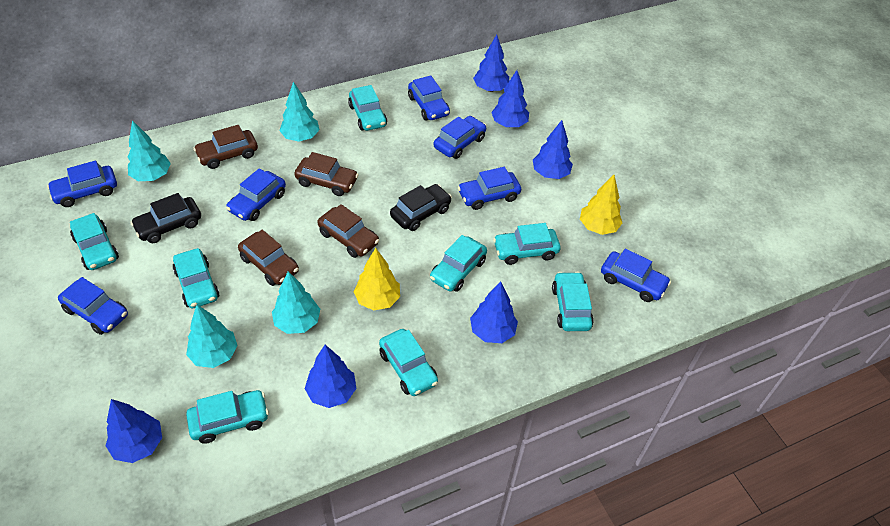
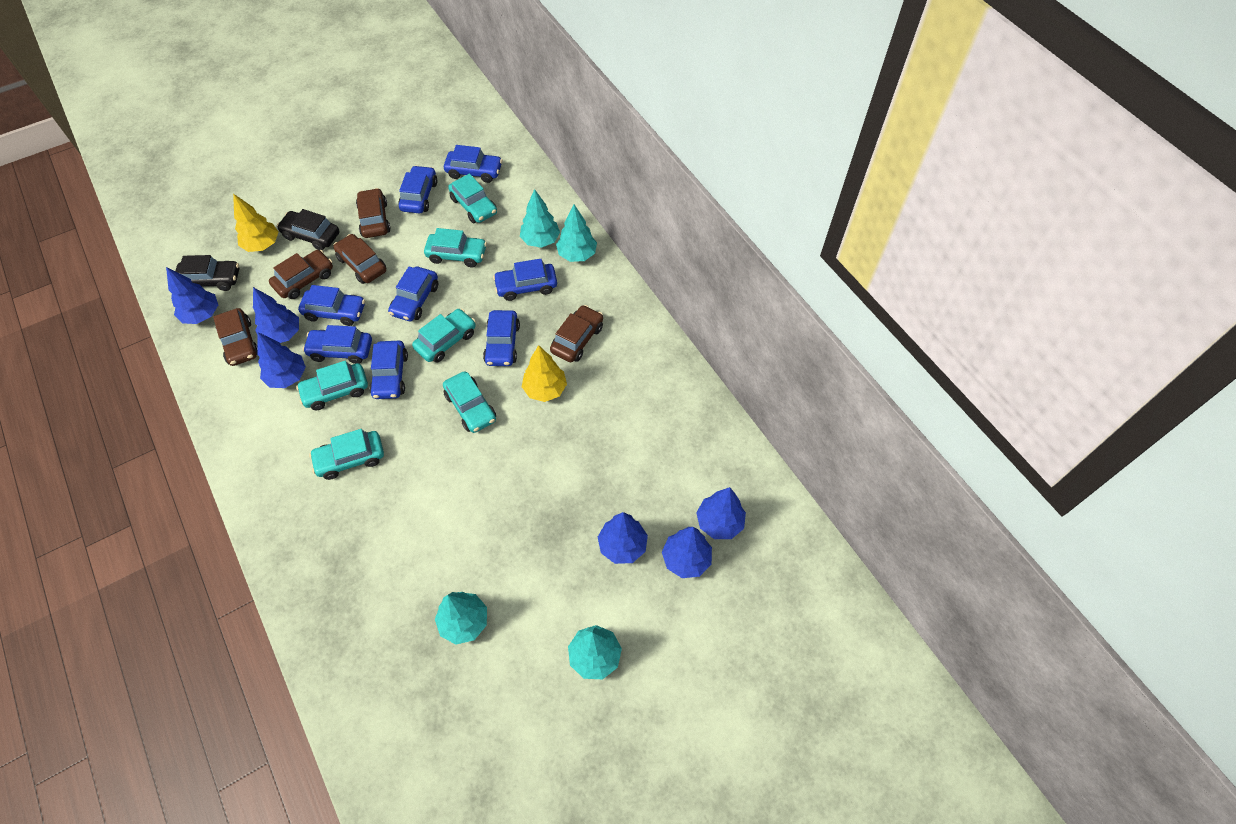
blue car: 7 -> 8
brown car: 4 -> 5
turquoise car: 8 -> 6

